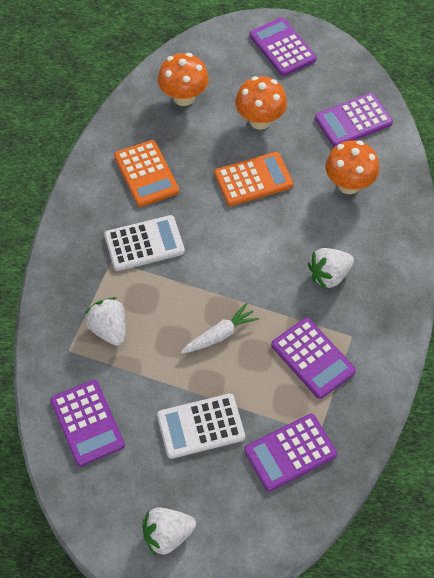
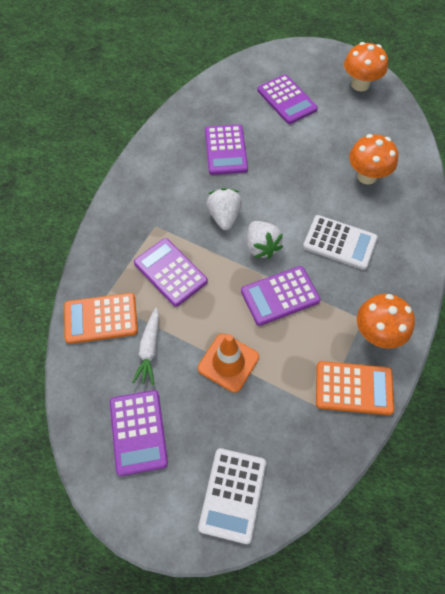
orange traffic cone: 0 -> 1
white strawberry: 3 -> 2

